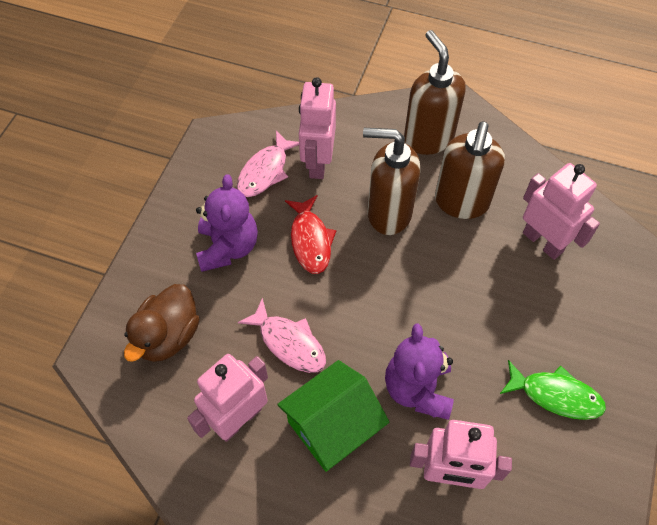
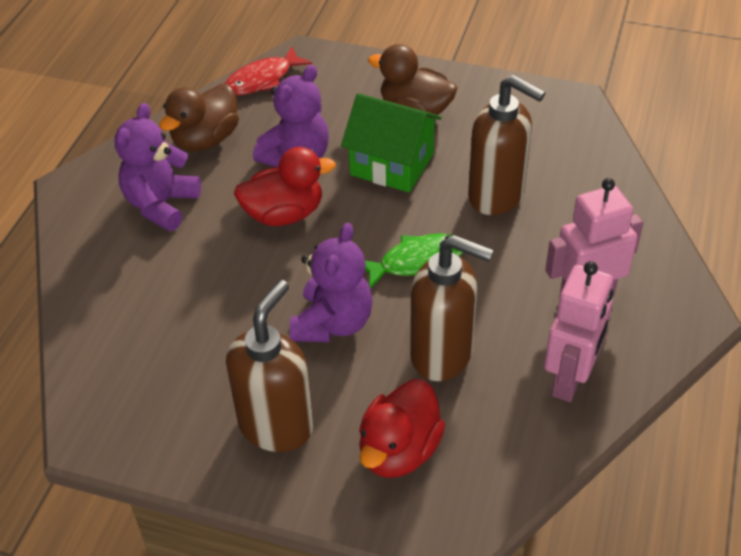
brown duck: 1 -> 2
pink fish: 2 -> 0
pink robot: 4 -> 2
purple teddy bear: 2 -> 3
red duck: 0 -> 2

